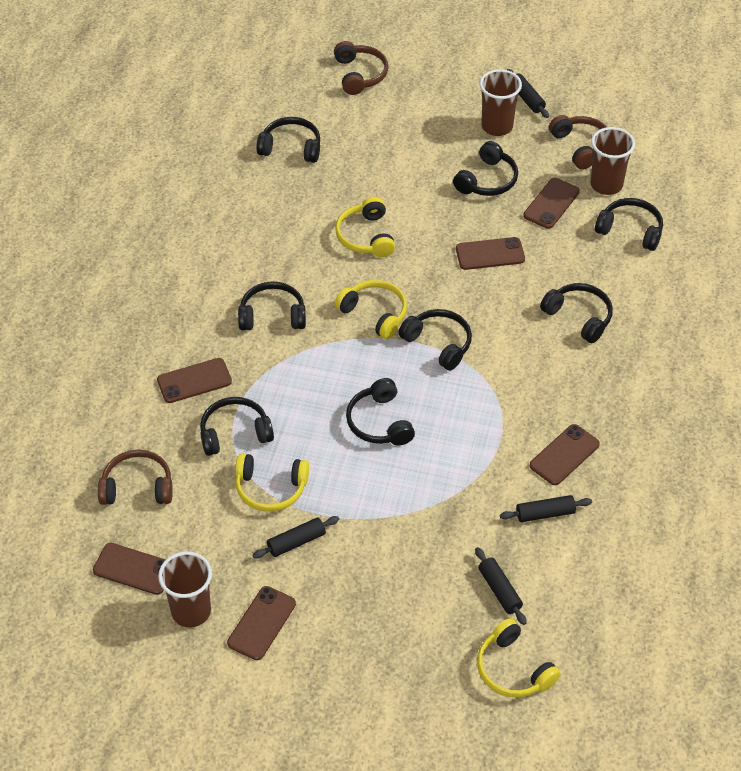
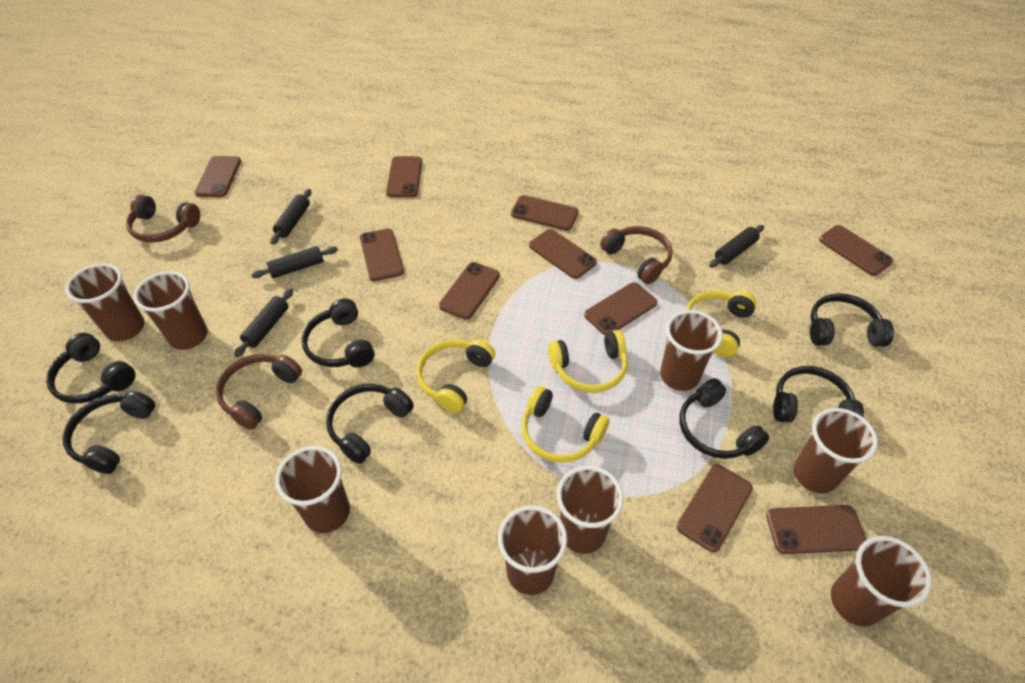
black headphones: 8 -> 7
brown cup: 3 -> 8
brown phone: 6 -> 10

